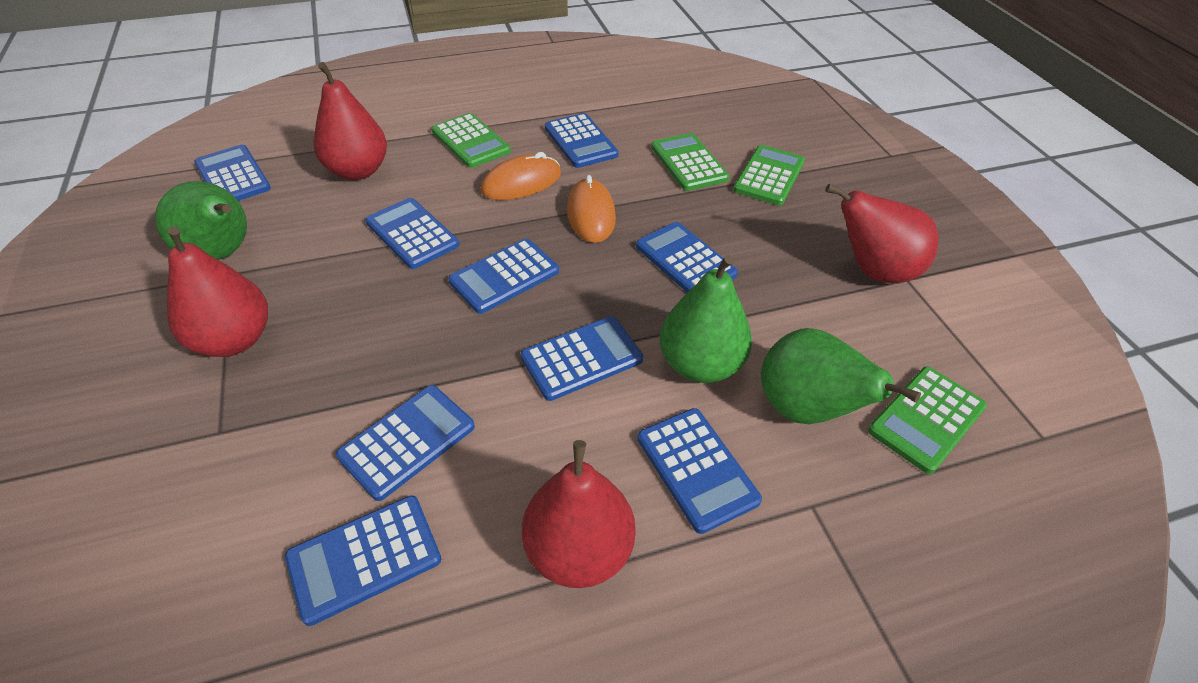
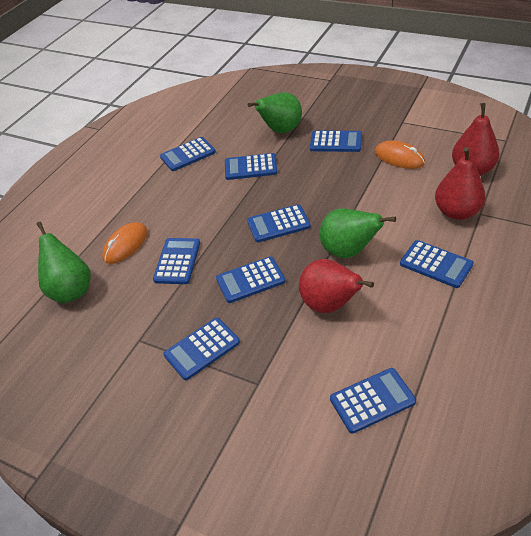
green calculator: 4 -> 0
red pear: 4 -> 3

